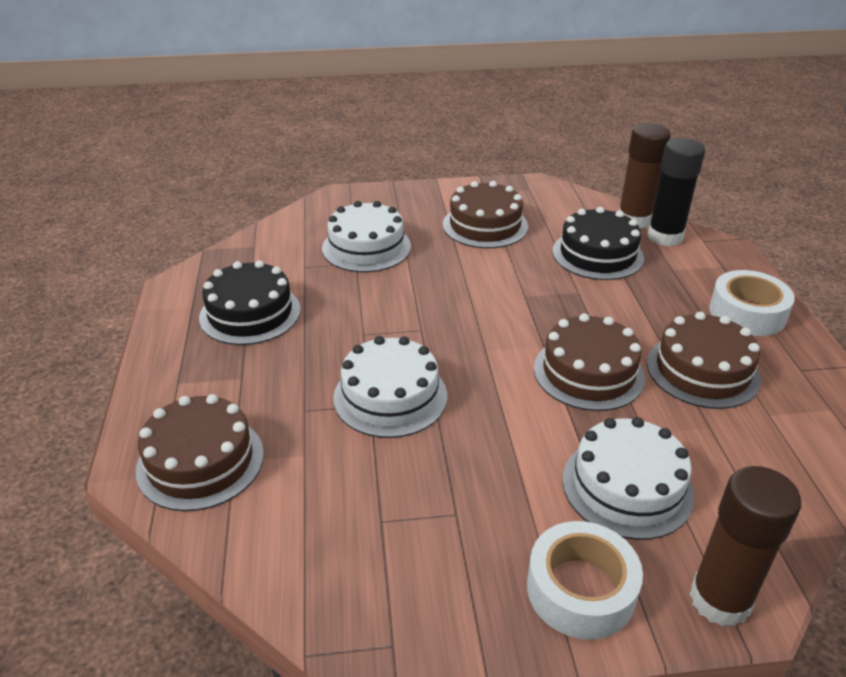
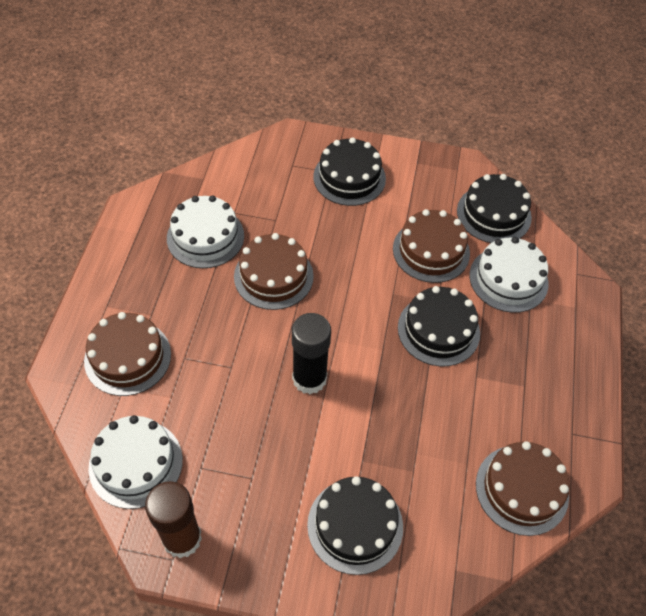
black cake: 2 -> 4
brown glue stick: 2 -> 1
white tape: 2 -> 0

